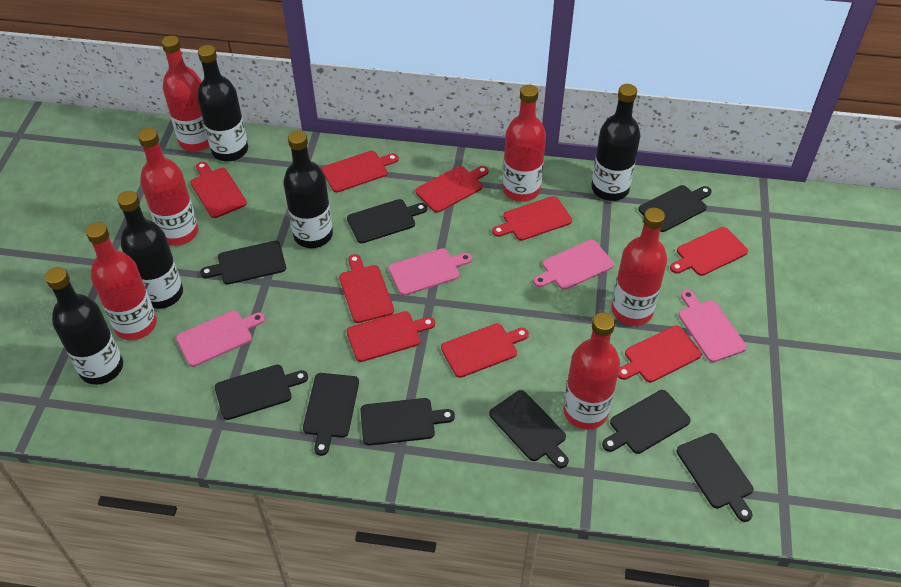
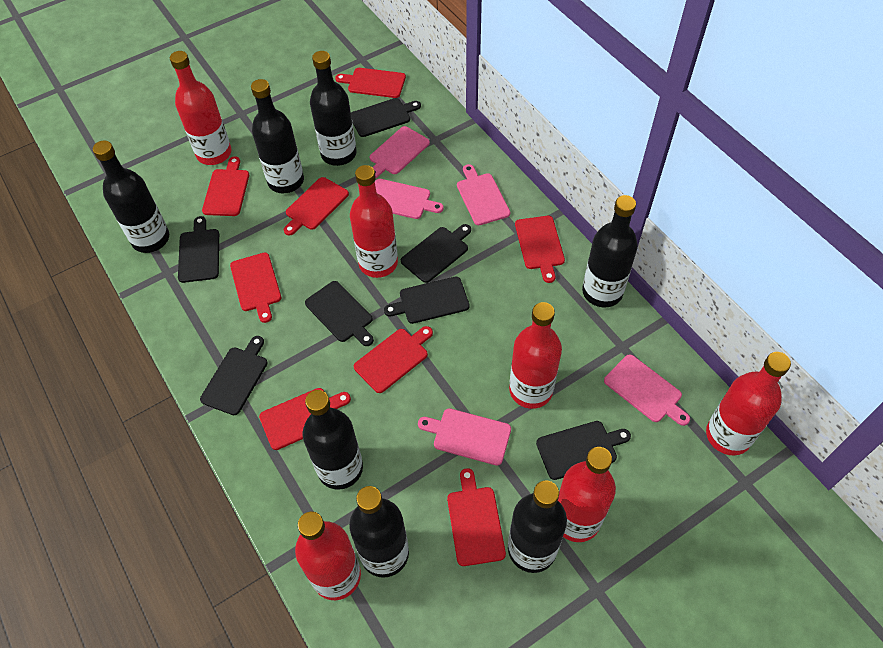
black bottle: 5 -> 7
black cutting board: 9 -> 7
pink cutting board: 4 -> 5
red cutting board: 9 -> 8

